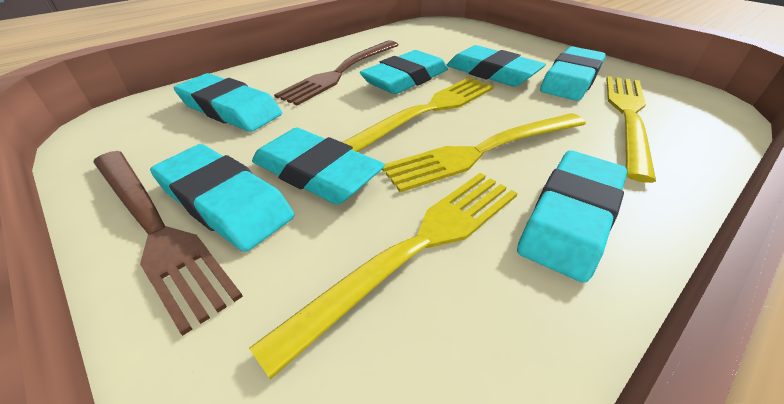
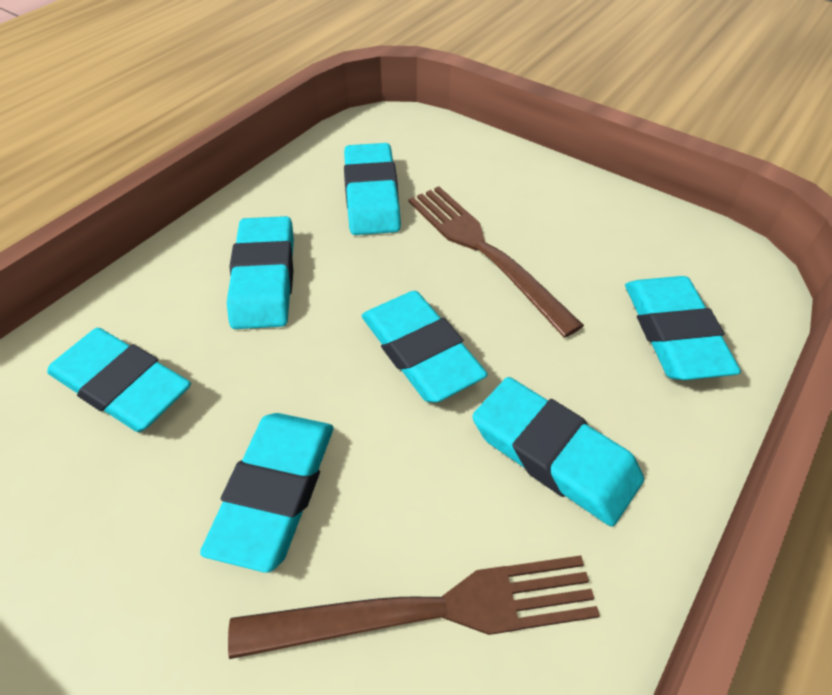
yellow fork: 4 -> 0

